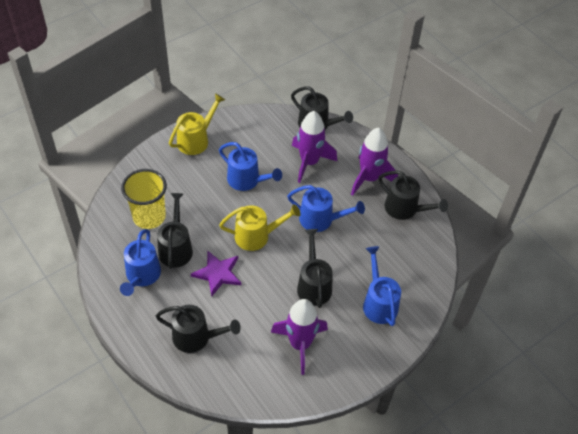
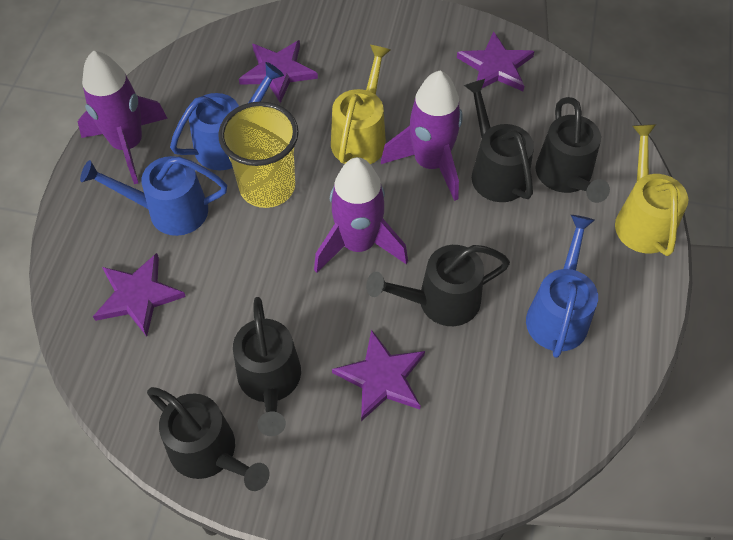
blue watering can: 4 -> 3
purple star: 1 -> 4

